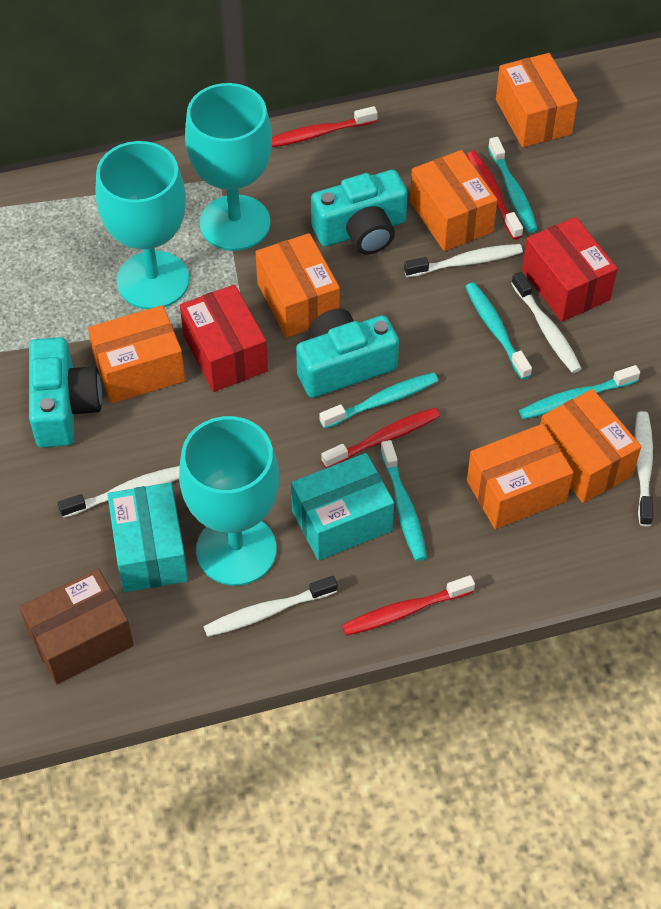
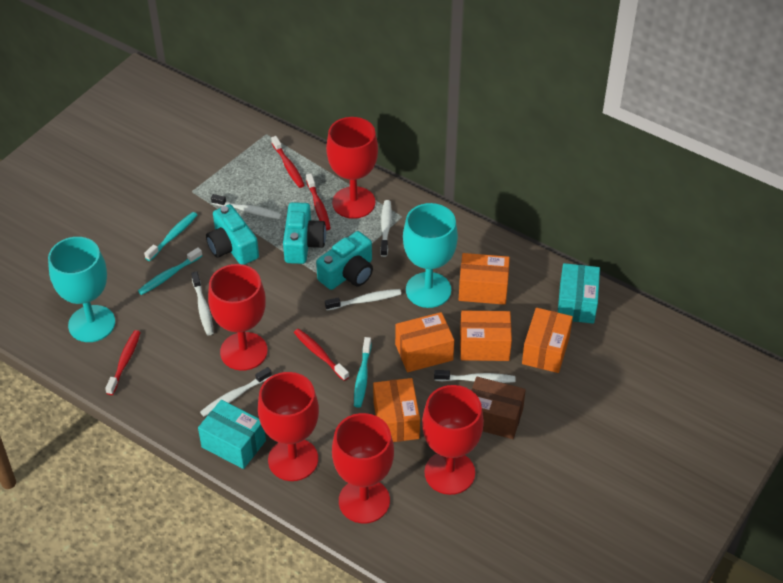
orange box: 6 -> 5
red box: 2 -> 0
red goblet: 0 -> 5
turquoise goblet: 3 -> 2
turquoise toothbrush: 5 -> 3
white toothbrush: 5 -> 6

